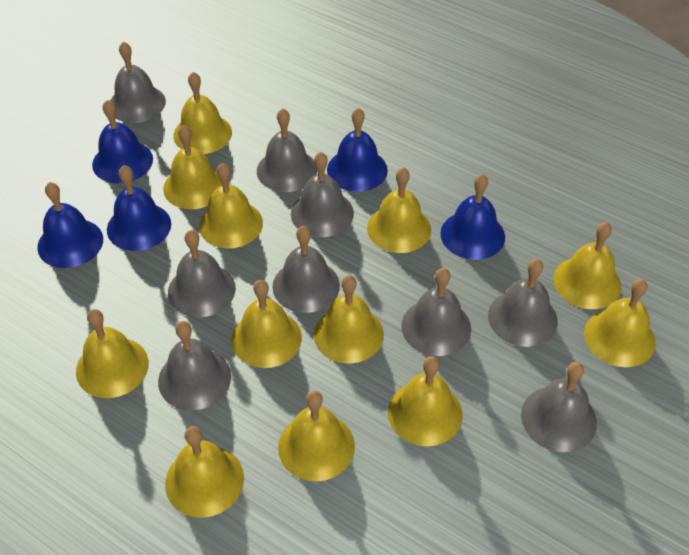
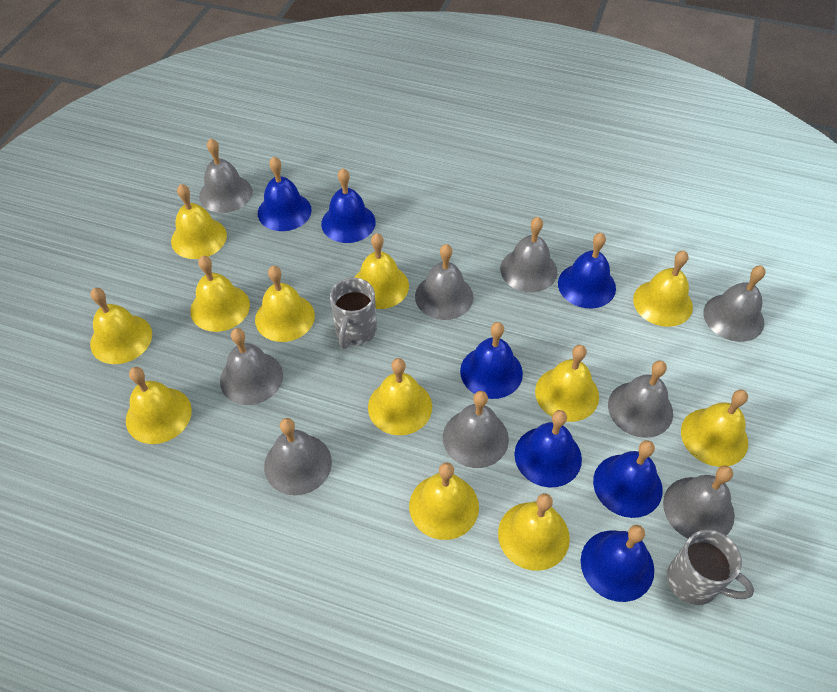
blue bell: 5 -> 7
grey mug: 0 -> 2

